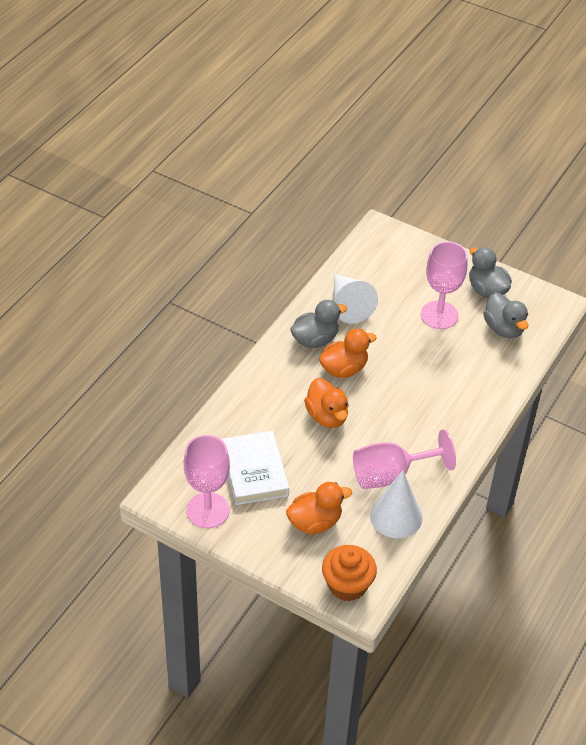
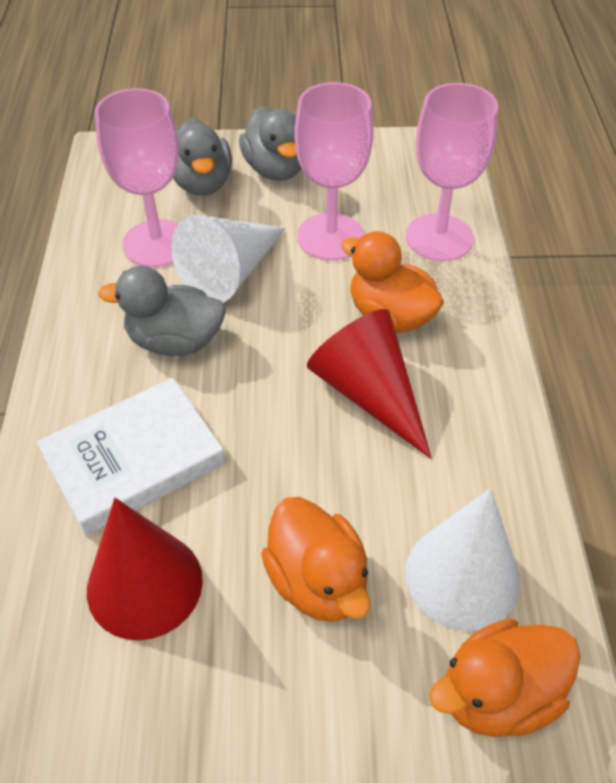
orange cupcake: 1 -> 0
red cone: 0 -> 2

